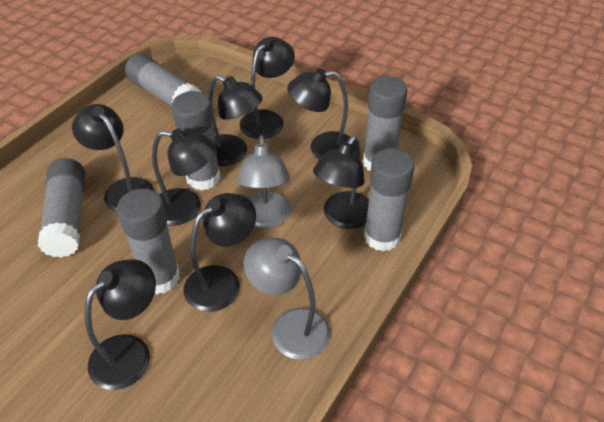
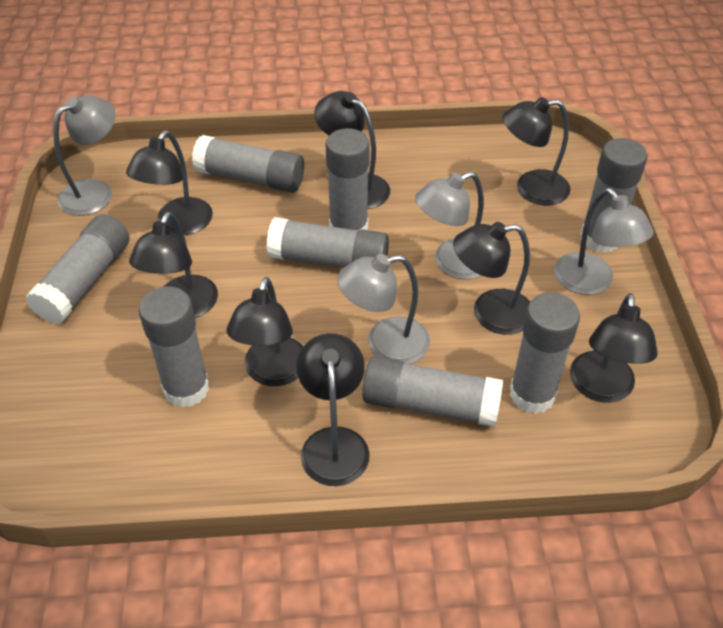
grey glue stick: 6 -> 8
grey lamp: 2 -> 4

